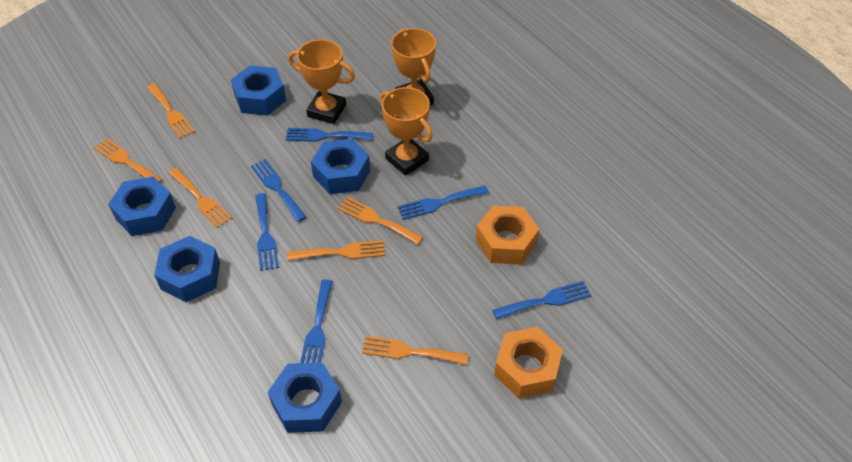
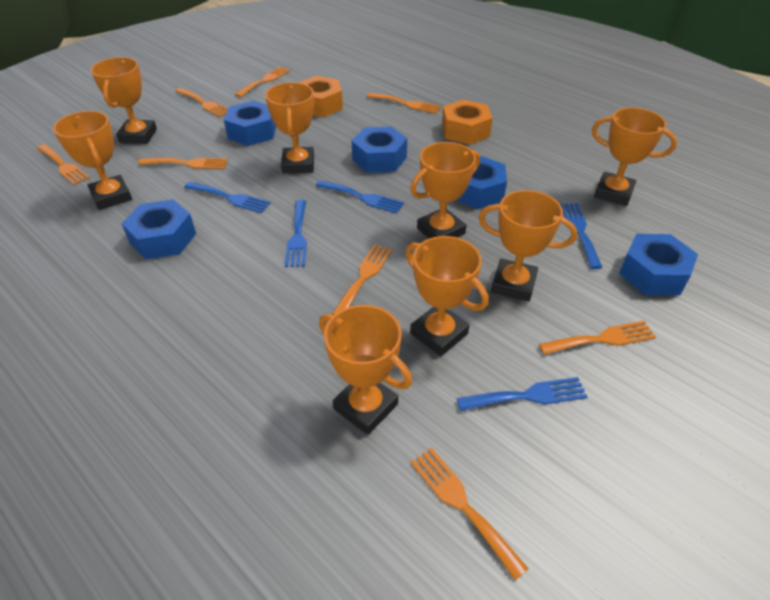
blue fork: 6 -> 5
orange fork: 6 -> 8
orange trophy: 3 -> 8

